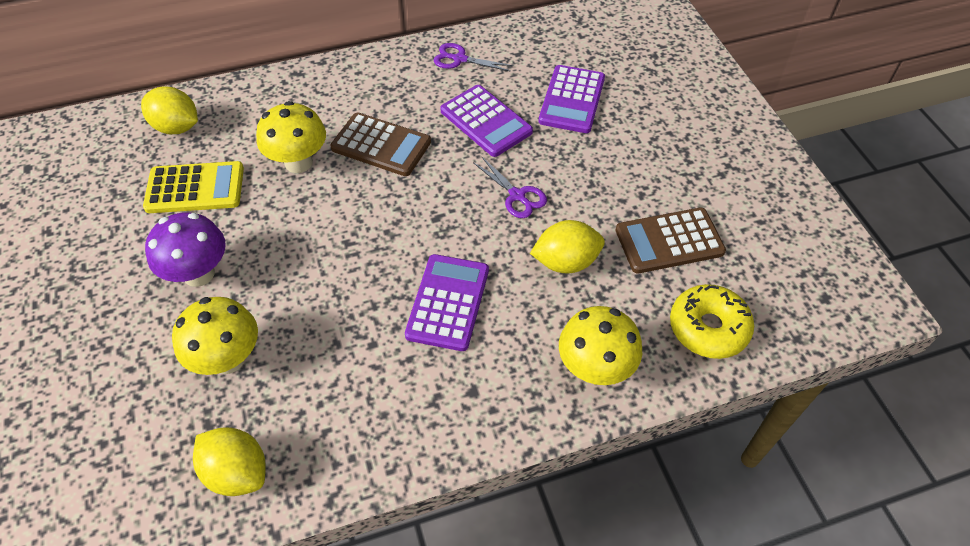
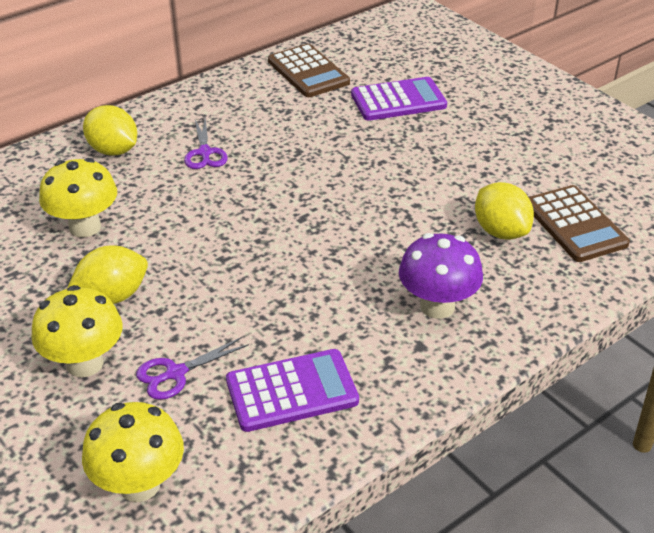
purple calculator: 3 -> 2
yellow calculator: 1 -> 0
yellow donut: 1 -> 0

